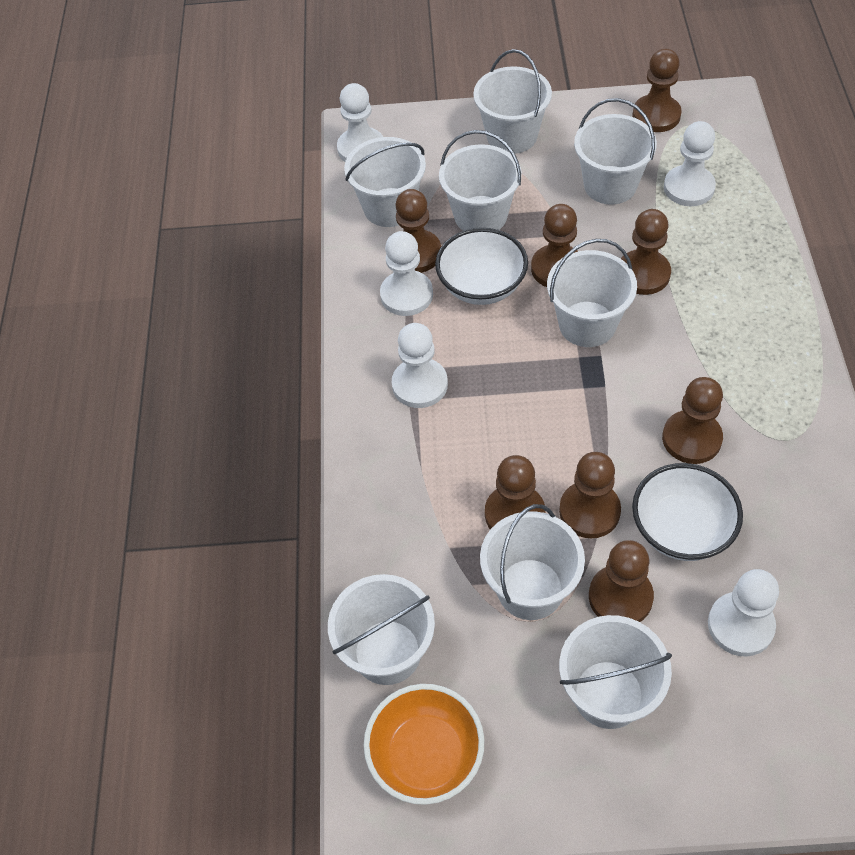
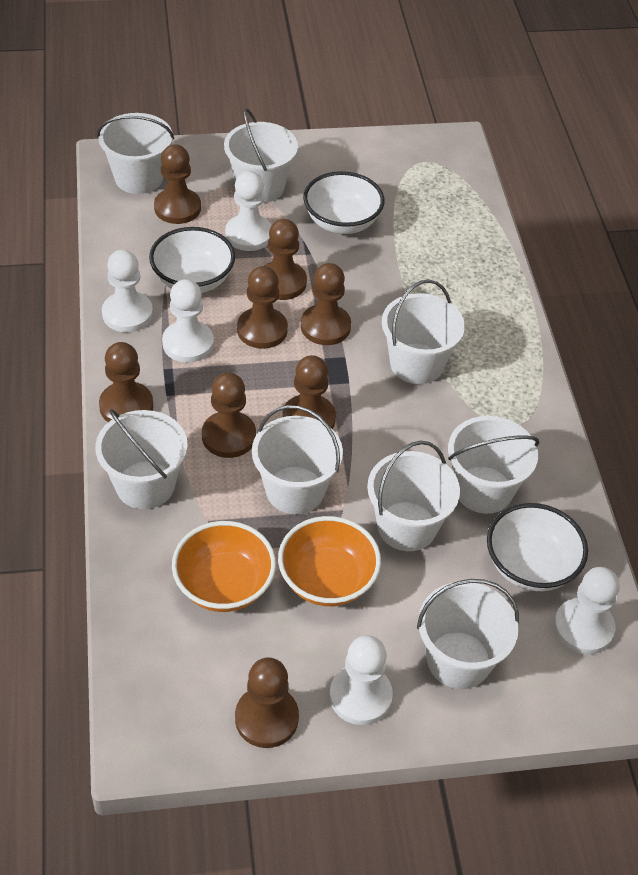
orange bowl: 1 -> 2
white bowl: 2 -> 3

